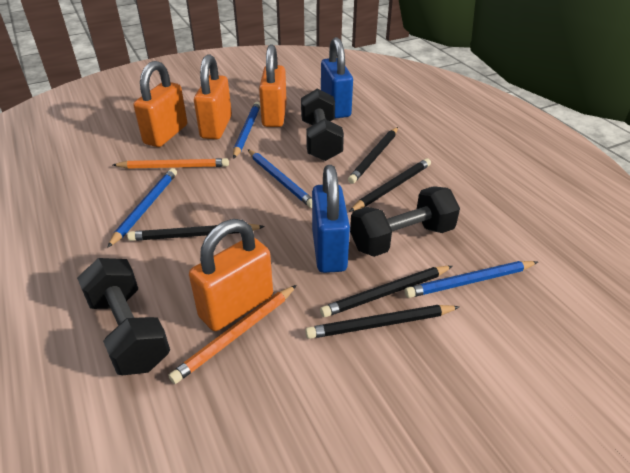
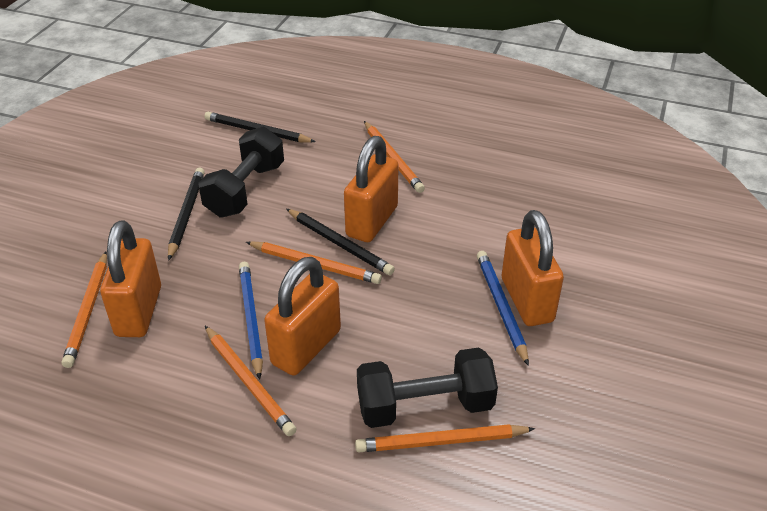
black dumbbell: 3 -> 2
black pencil: 5 -> 3
blue padlock: 2 -> 0
blue pencil: 4 -> 2
orange pencil: 2 -> 5

